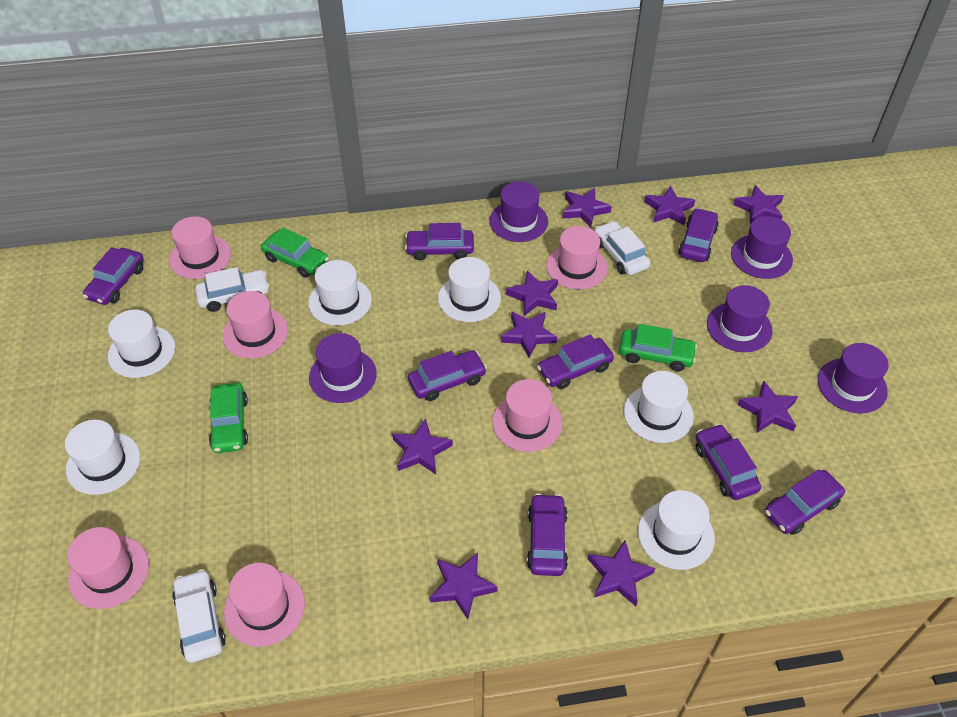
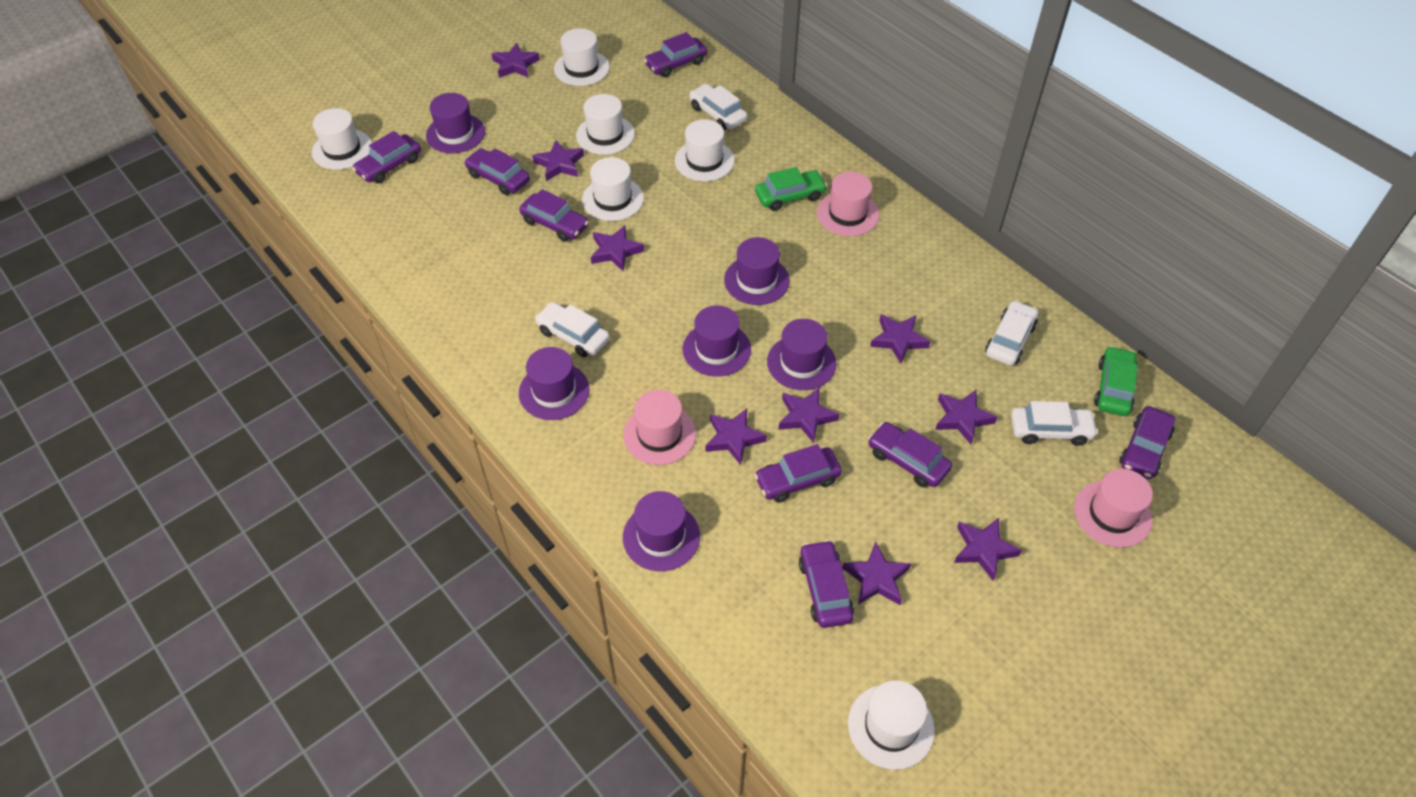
green car: 3 -> 2
pink hat: 6 -> 3
purple hat: 5 -> 6
white car: 3 -> 4

